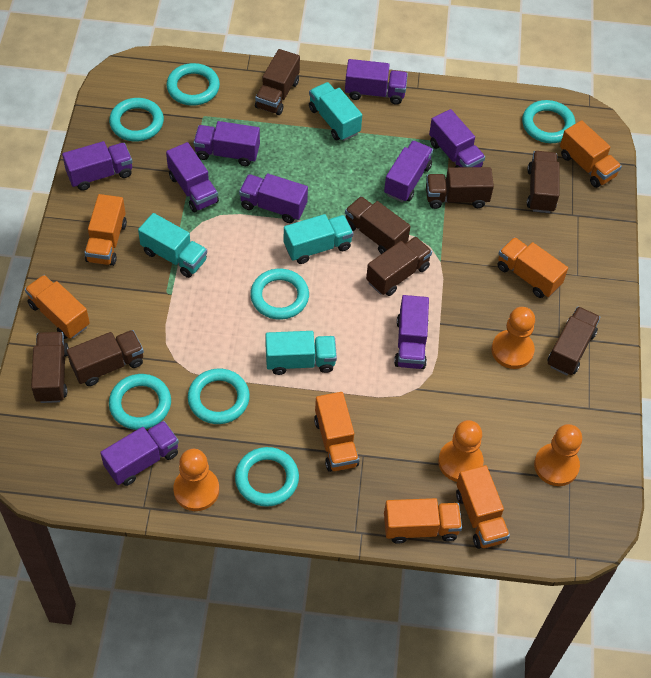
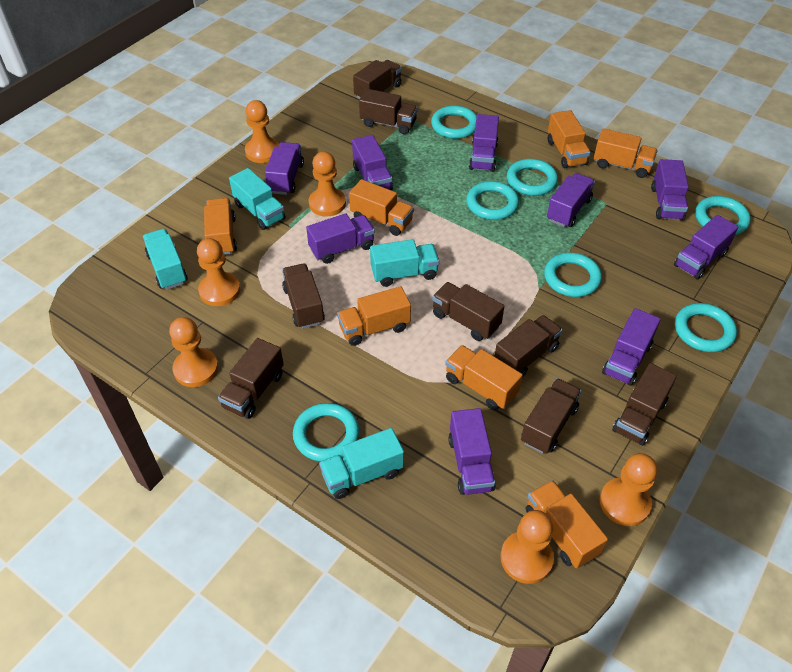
orange pawn: 4 -> 6

